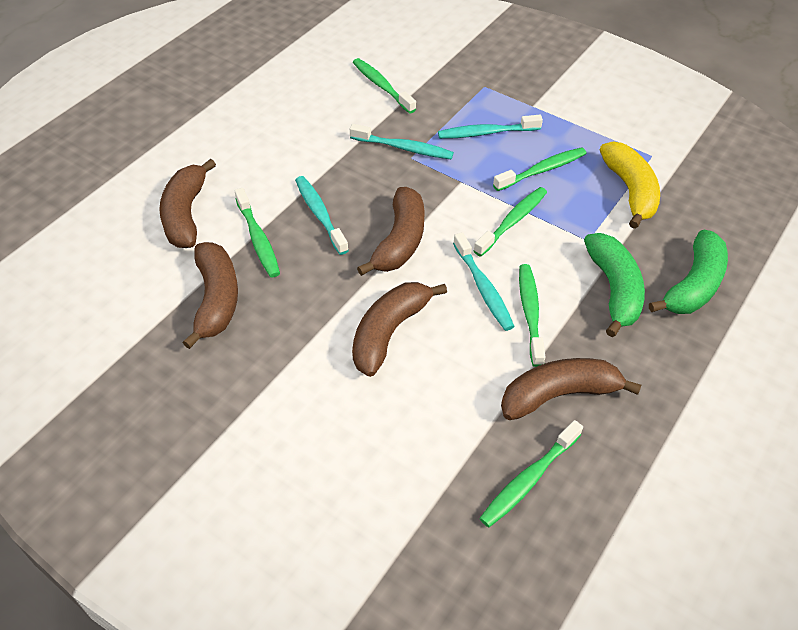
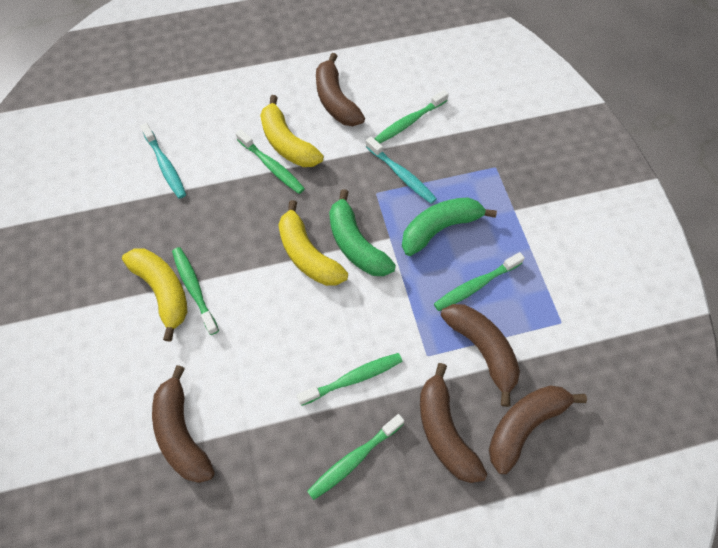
turquoise toothbrush: 4 -> 2
yellow banana: 1 -> 3

